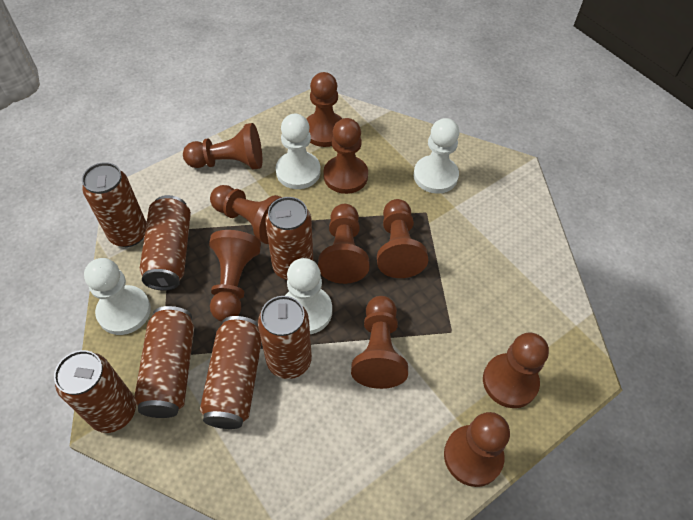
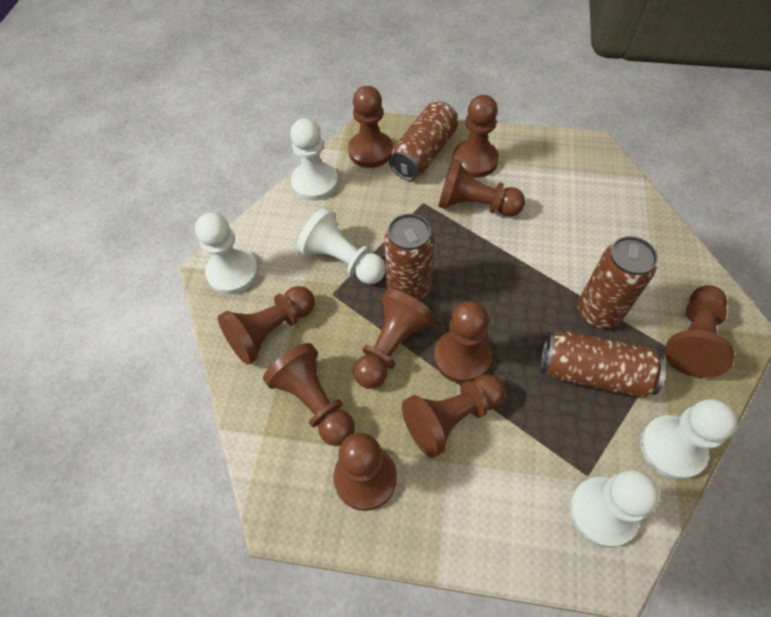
brown can: 7 -> 4
white pawn: 4 -> 5

